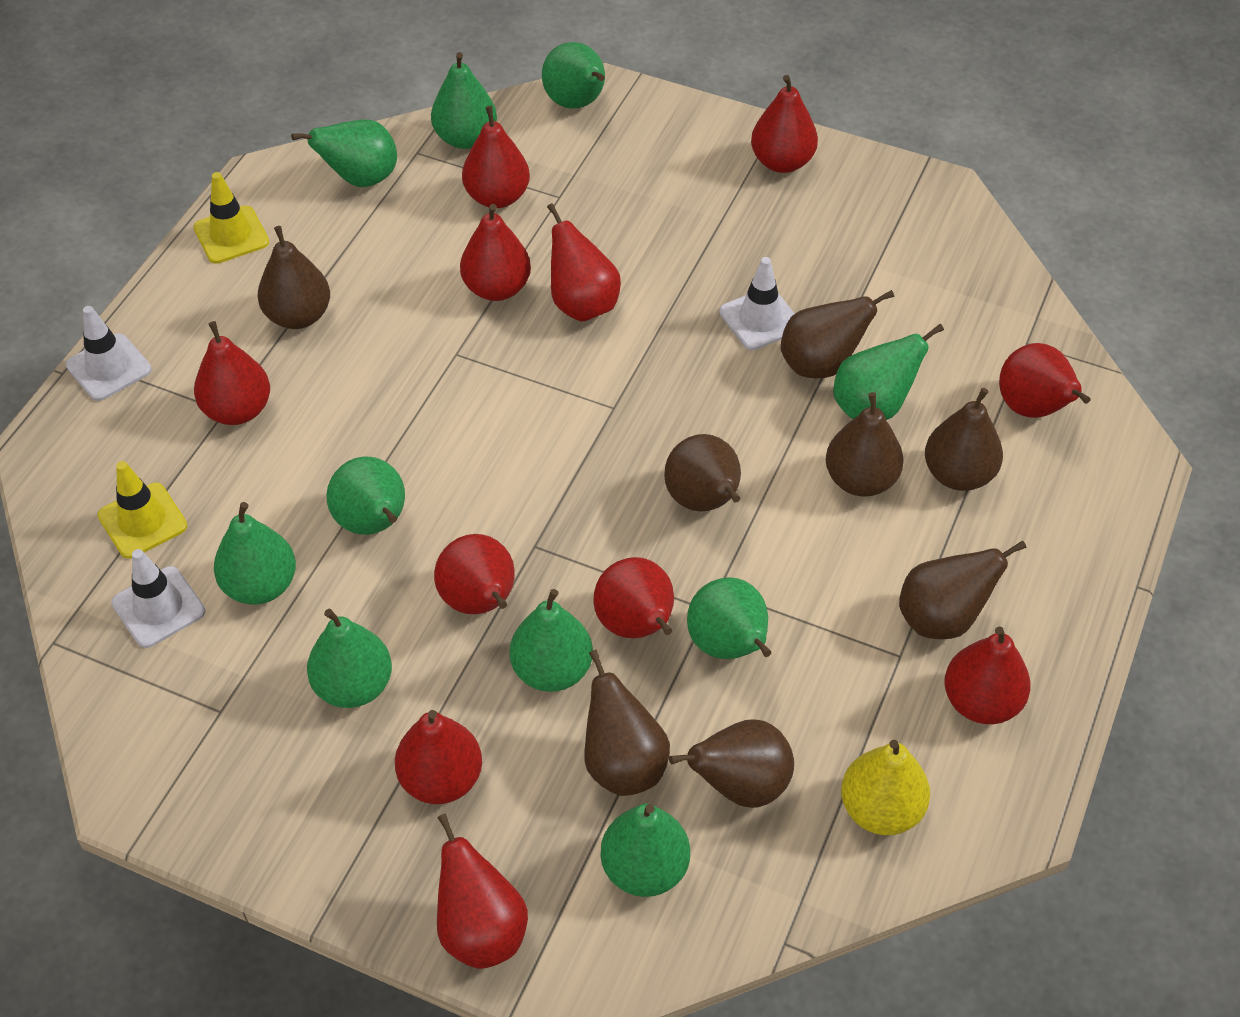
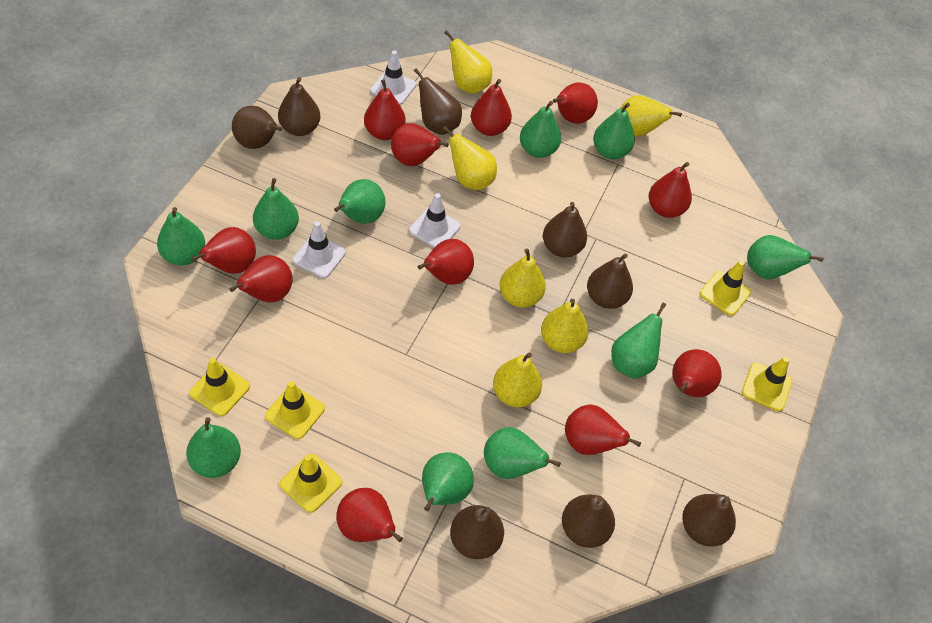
yellow pear: 1 -> 6
yellow traffic cone: 2 -> 5

